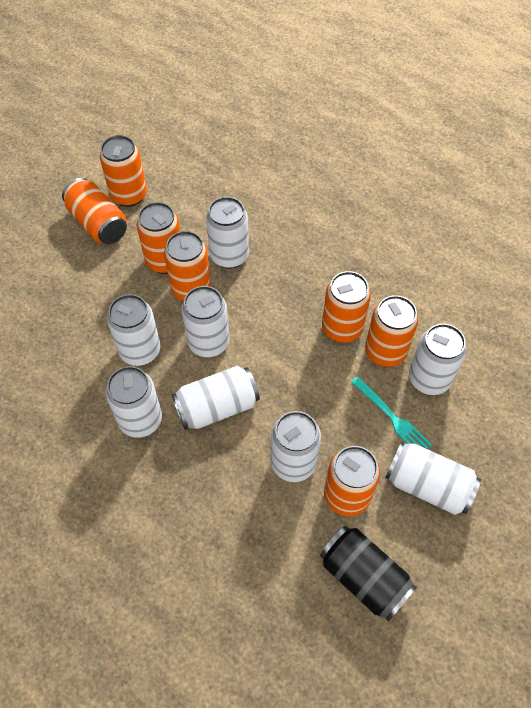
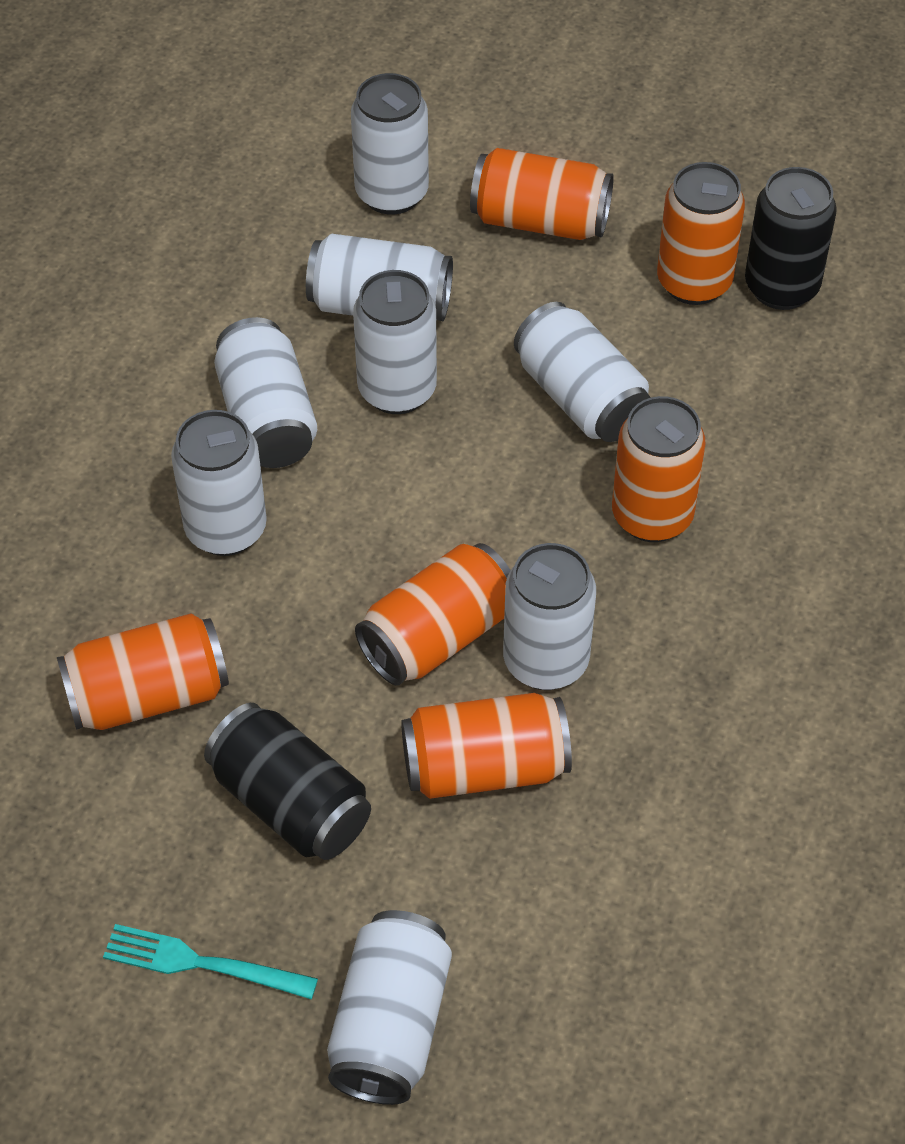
black can: 1 -> 2
orange can: 7 -> 6

